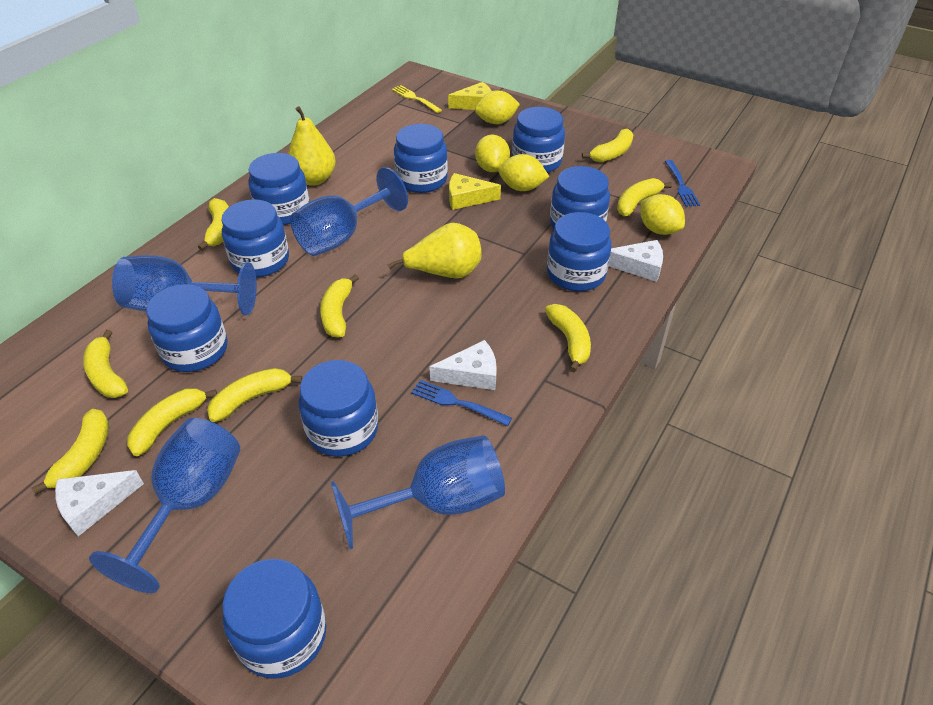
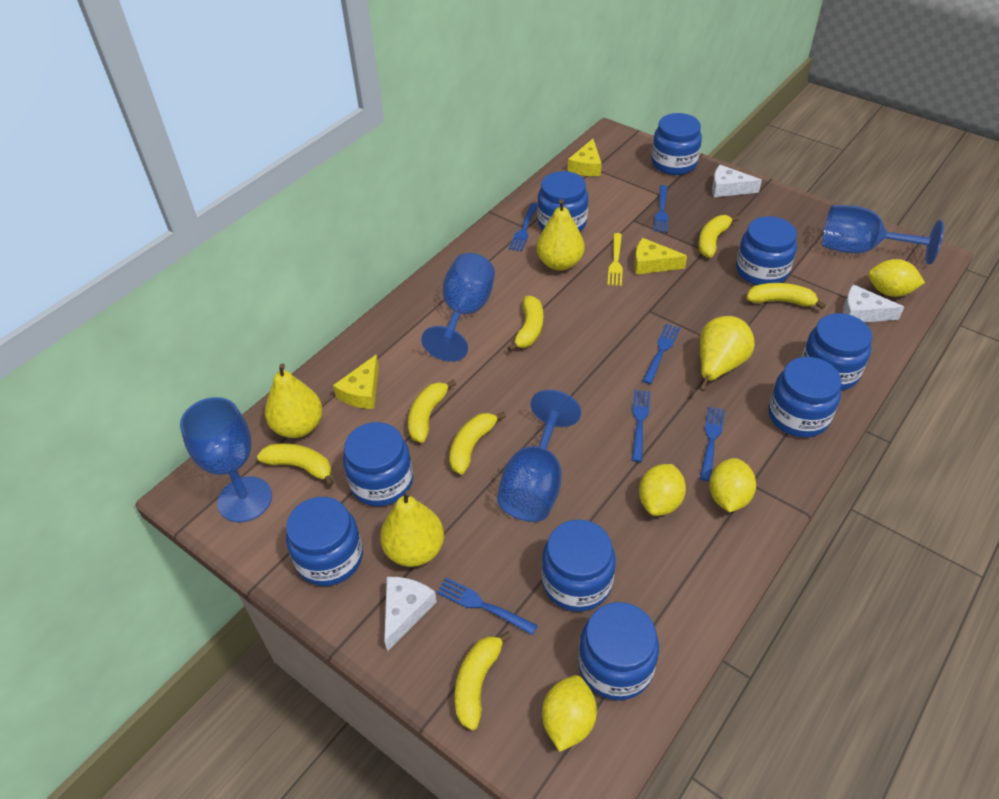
blue fork: 2 -> 6
yellow banana: 9 -> 7
yellow cheese: 2 -> 3
yellow pear: 2 -> 4

